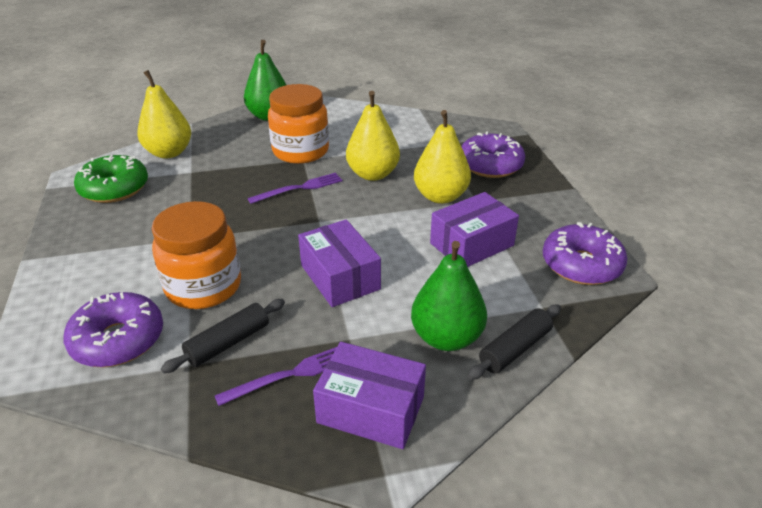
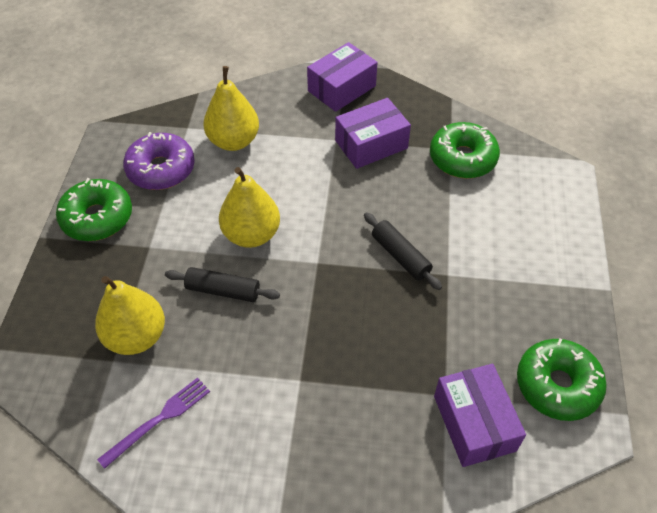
green donut: 1 -> 3
green pear: 2 -> 0
orange jar: 2 -> 0
purple donut: 3 -> 1
purple fork: 2 -> 1

